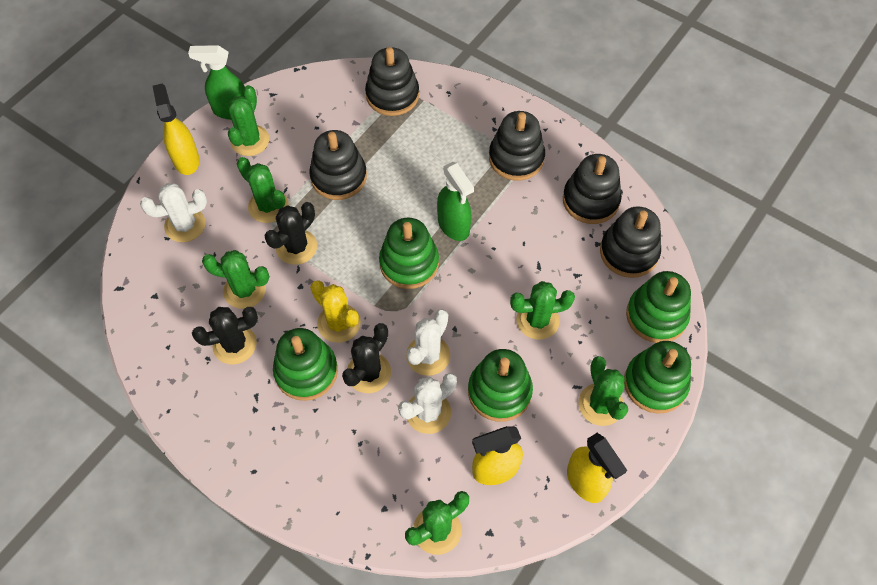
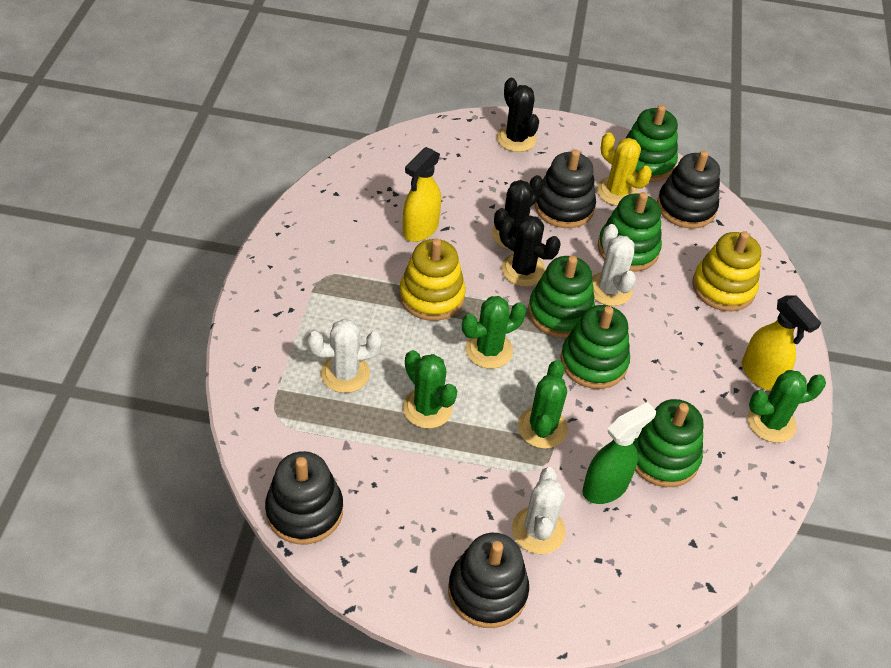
black stacking toy: 5 -> 4
green cactus: 6 -> 4
green spray bottle: 2 -> 1
yellow spray bottle: 3 -> 2
yellow stacking toy: 0 -> 2

